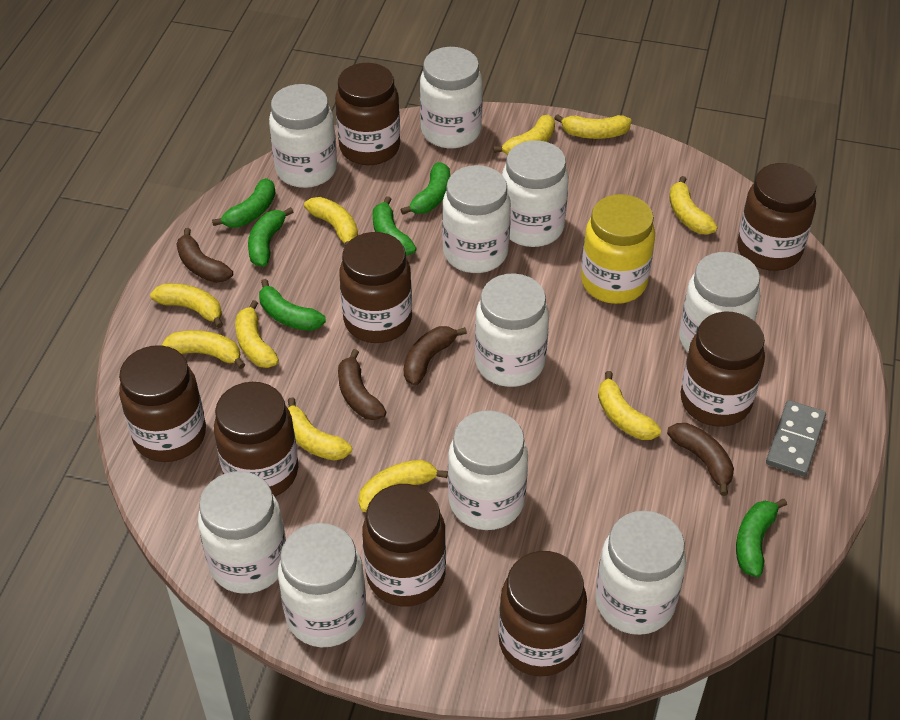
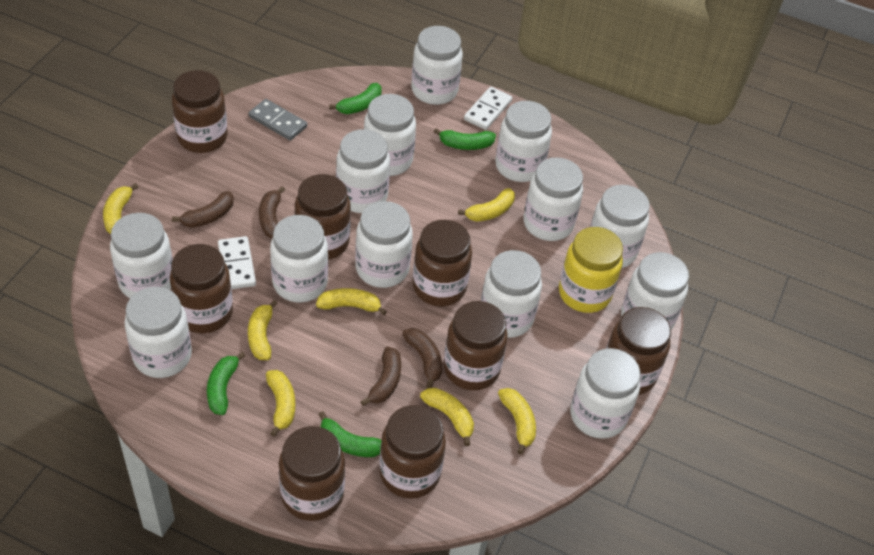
green banana: 6 -> 4
white domino: 0 -> 2
white jar: 10 -> 13
yellow banana: 10 -> 7

